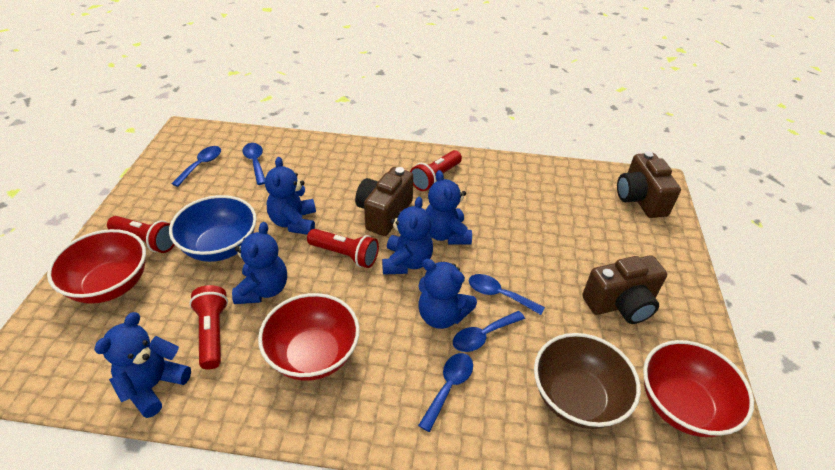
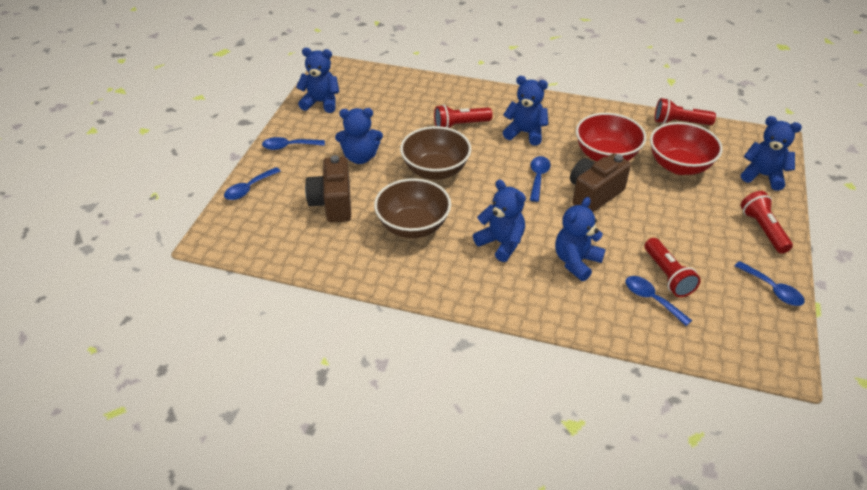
blue bowl: 1 -> 0
brown bowl: 1 -> 2
brown camera: 3 -> 2
red bowl: 3 -> 2

